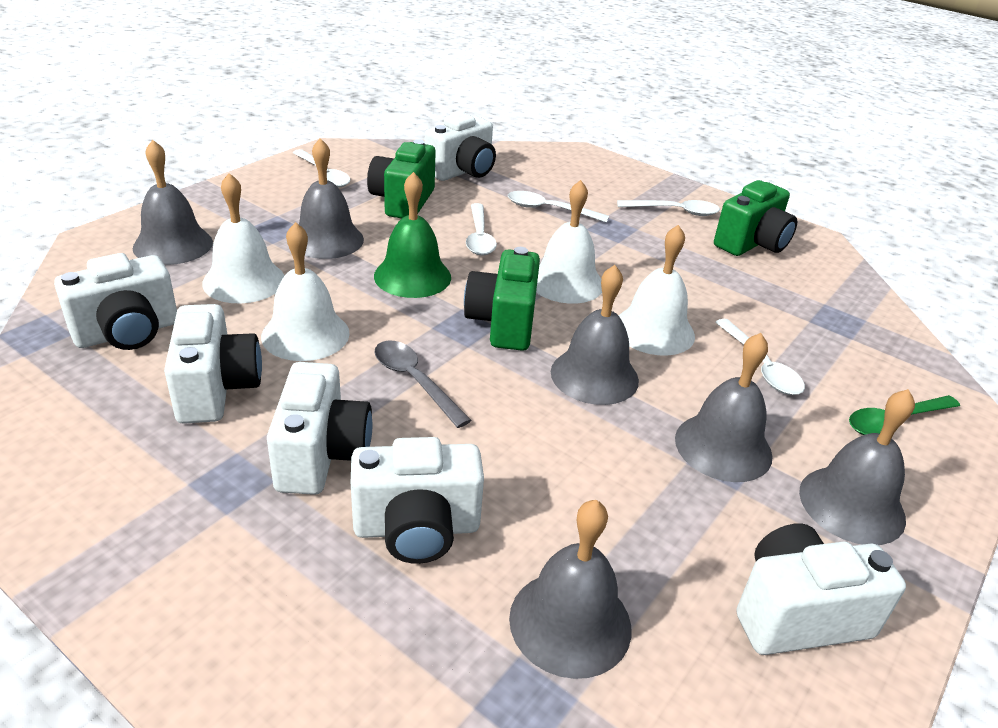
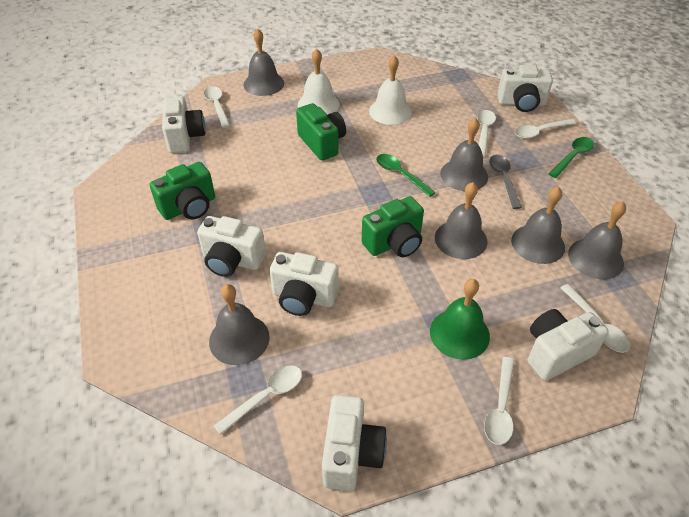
green spoon: 1 -> 2
white bell: 4 -> 2
white spoon: 5 -> 6

